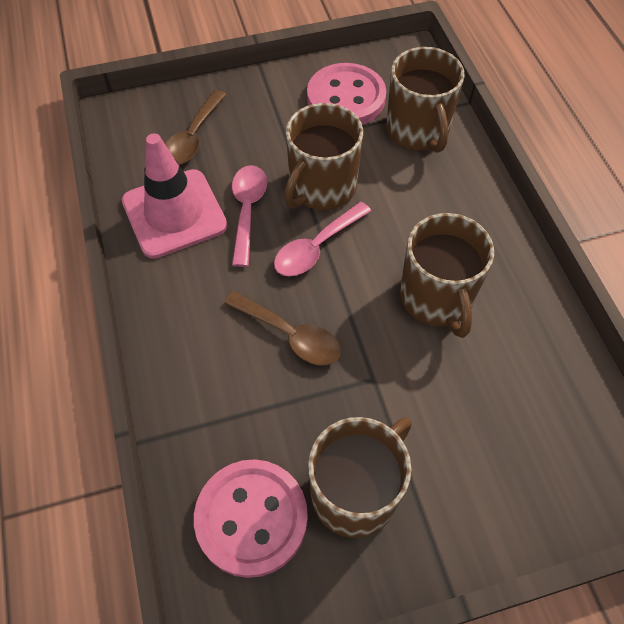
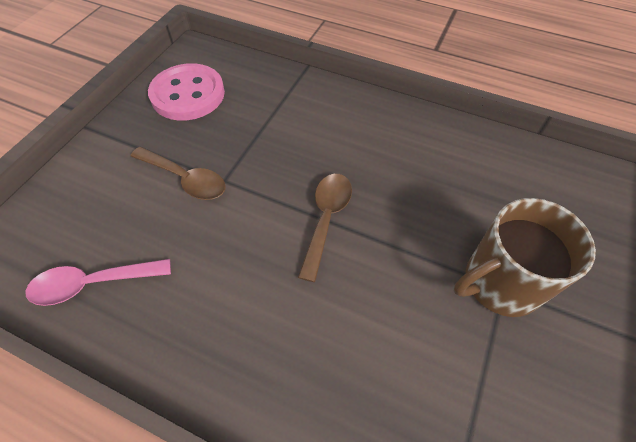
brown mug: 4 -> 1
pink button: 2 -> 1
pink spoon: 2 -> 1
pink traffic cone: 1 -> 0

